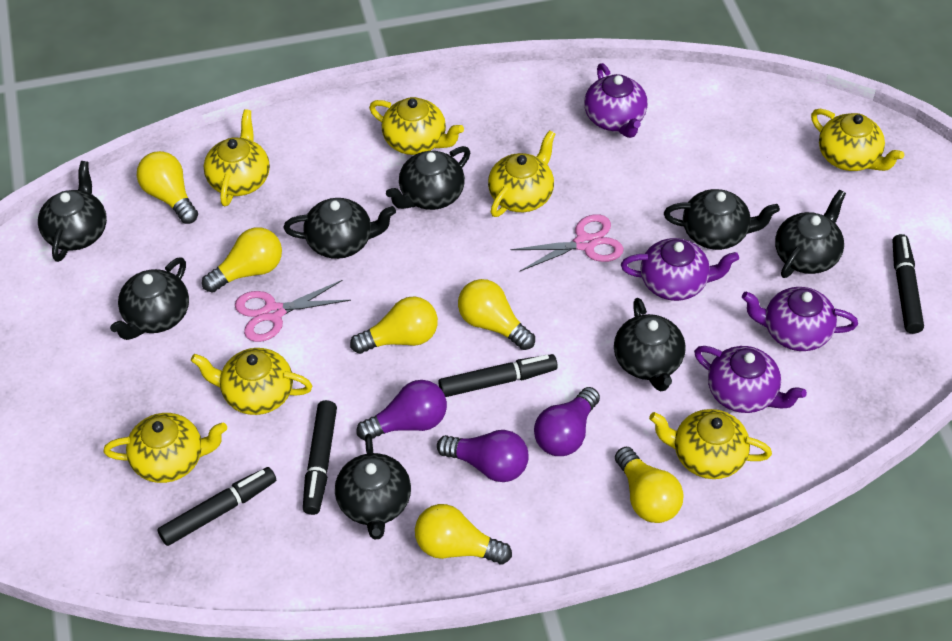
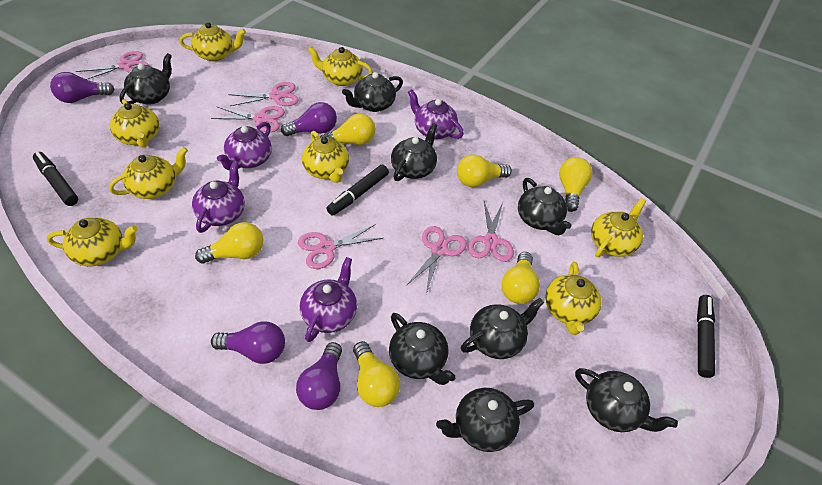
black marker: 4 -> 3
pink scissors: 2 -> 6
purple light bulb: 3 -> 4
yellow teapot: 7 -> 8

